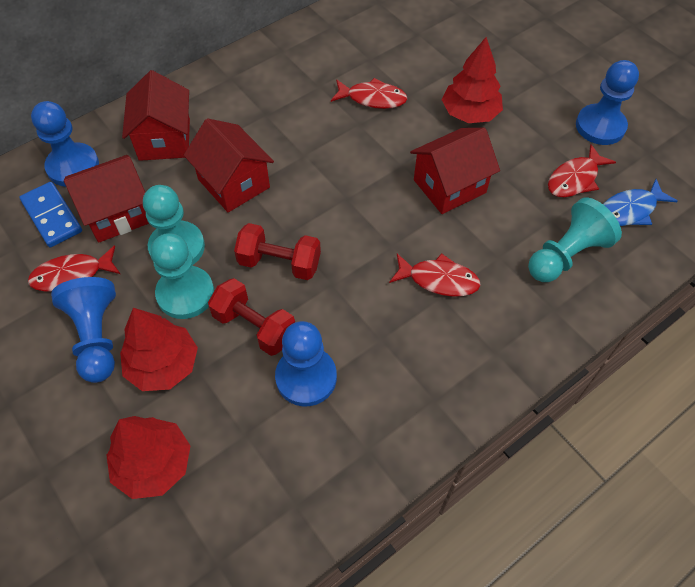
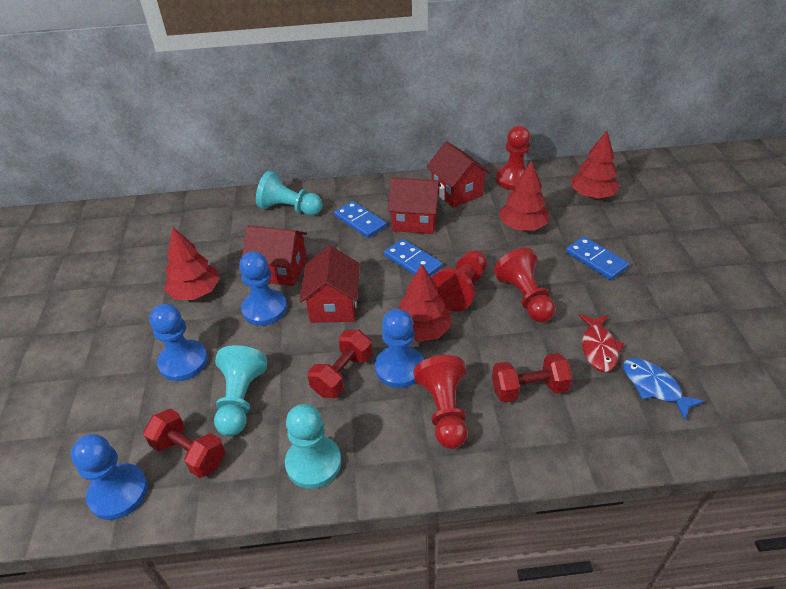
blue domino: 1 -> 3
red dumbbell: 2 -> 3
red fish: 4 -> 1
red pawn: 0 -> 4
red tree: 3 -> 4

